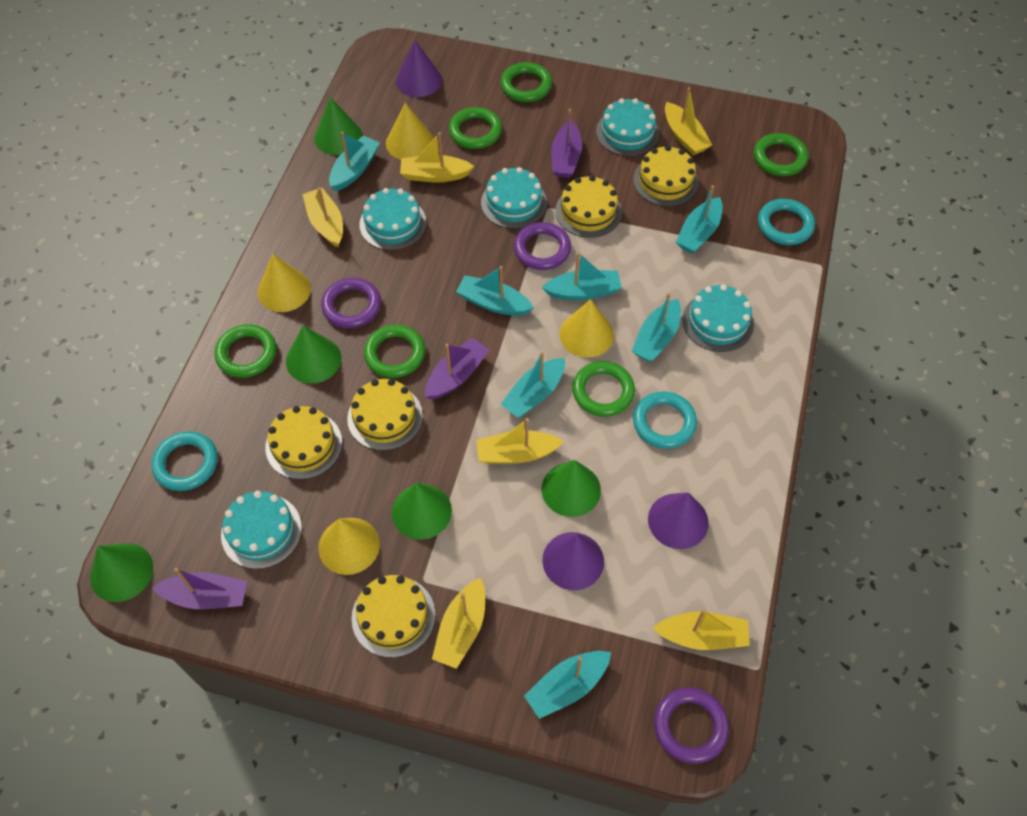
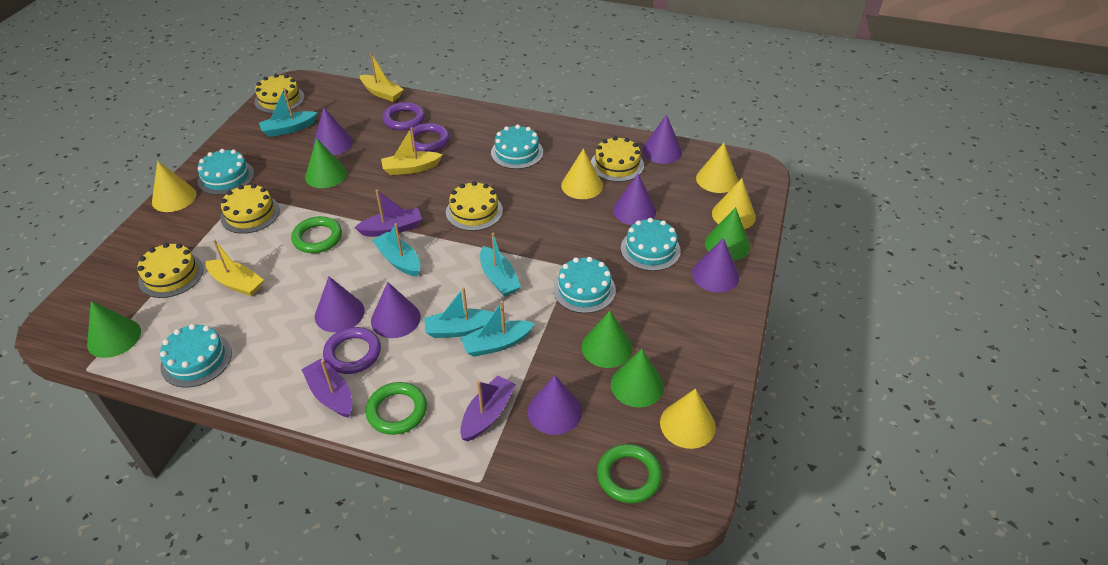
green ring: 6 -> 3
purple cone: 3 -> 7
turquoise boat: 7 -> 5
turquoise ring: 3 -> 0
yellow boat: 6 -> 3
yellow cone: 4 -> 5

